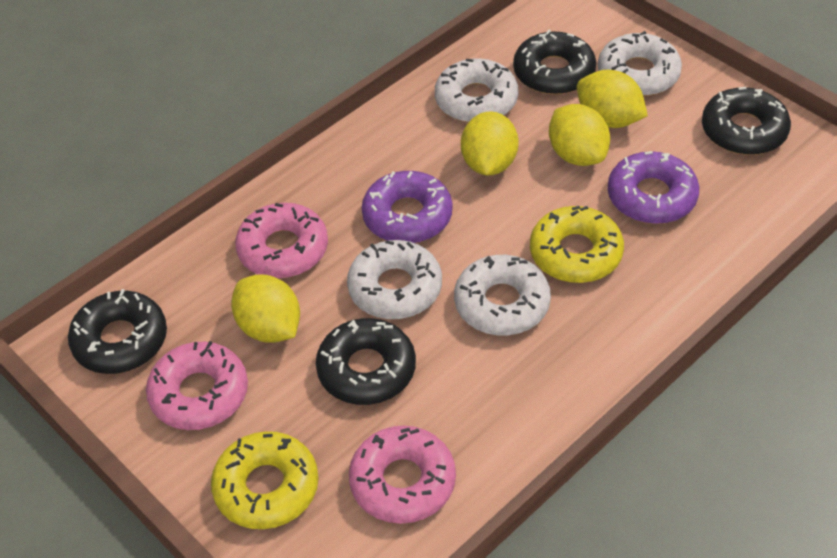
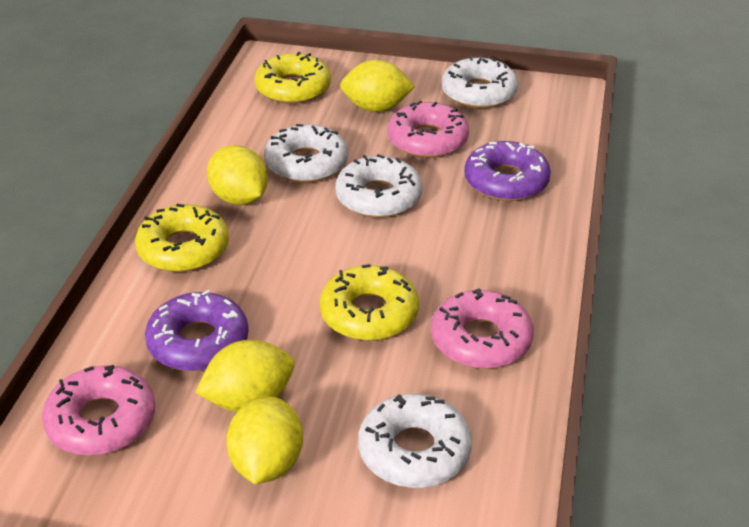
black donut: 4 -> 0
yellow donut: 2 -> 3

